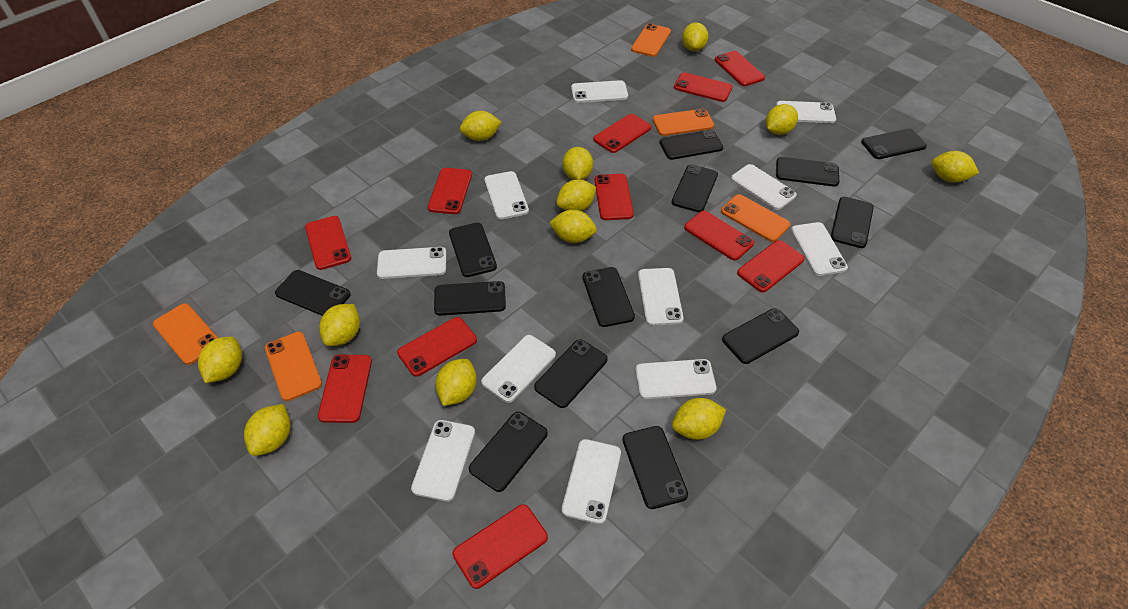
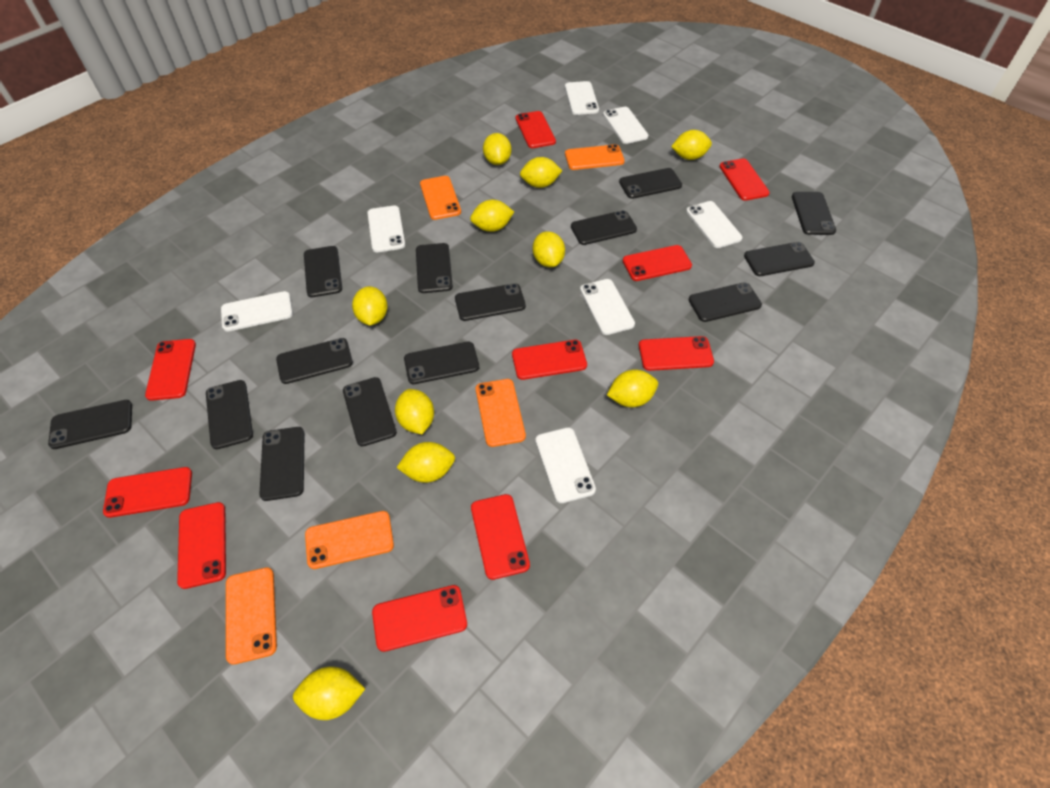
black phone: 13 -> 14
red phone: 11 -> 10
white phone: 11 -> 7
yellow lemon: 12 -> 10

